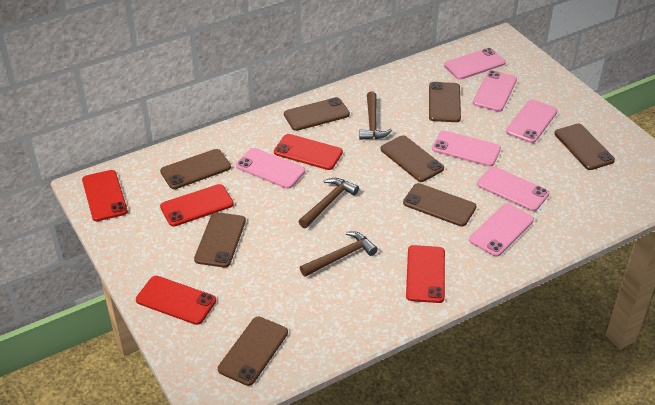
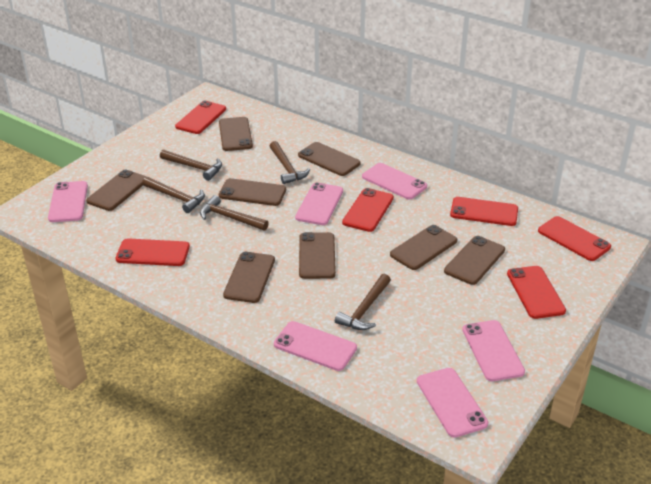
brown hammer: 3 -> 5
pink phone: 7 -> 6
red phone: 5 -> 6

